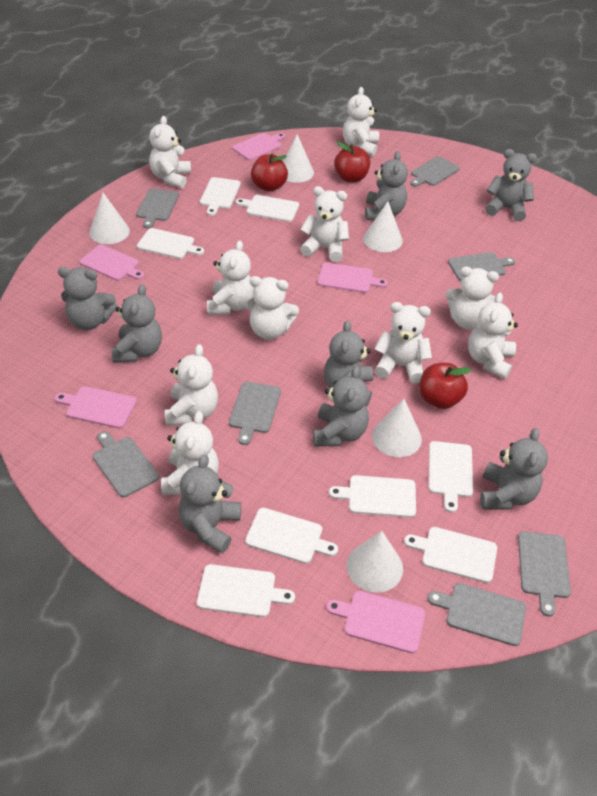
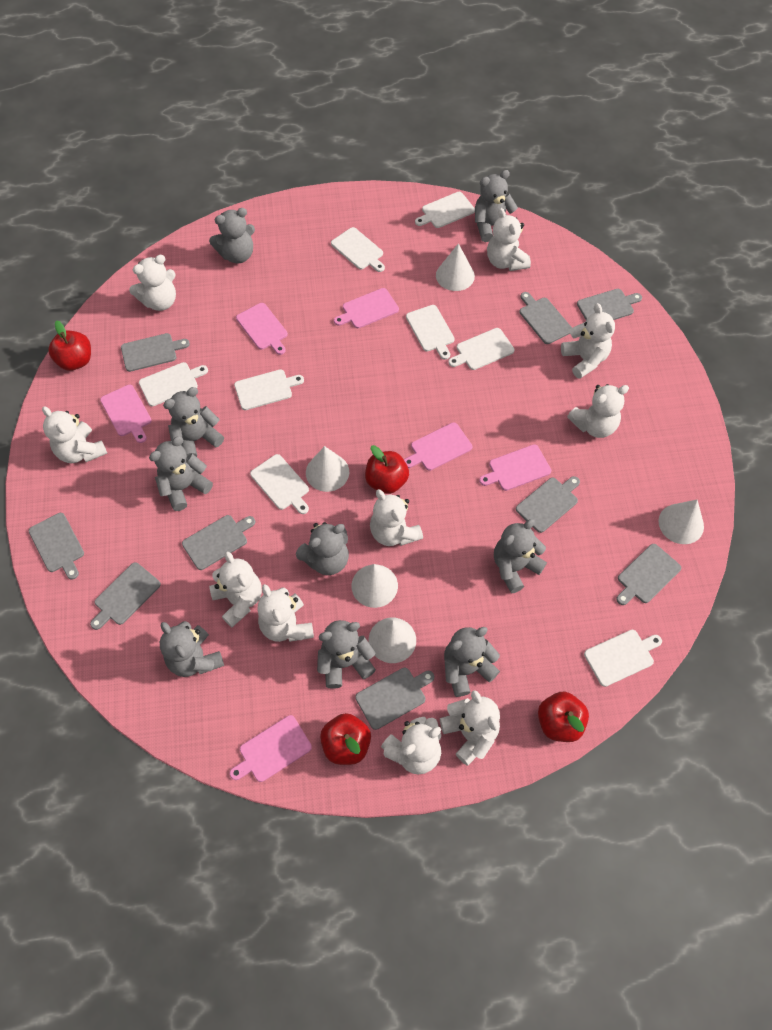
grey cutting board: 7 -> 9
grey teddy bear: 8 -> 9
pink cutting board: 5 -> 6
red apple: 3 -> 4

